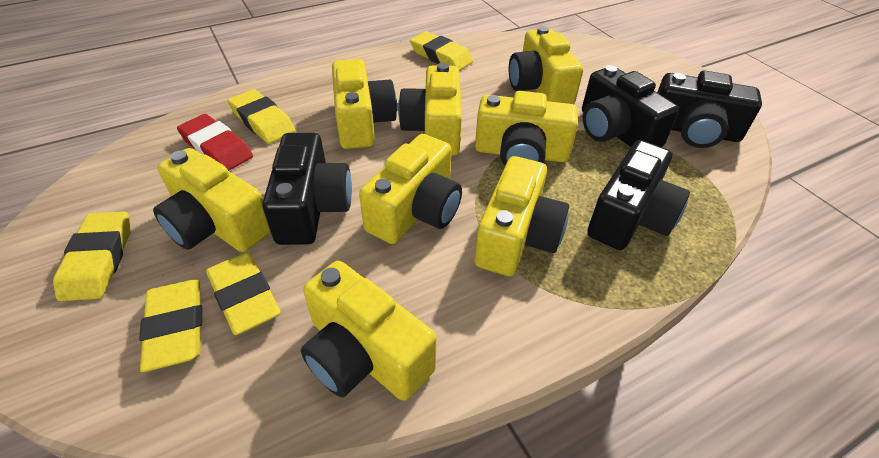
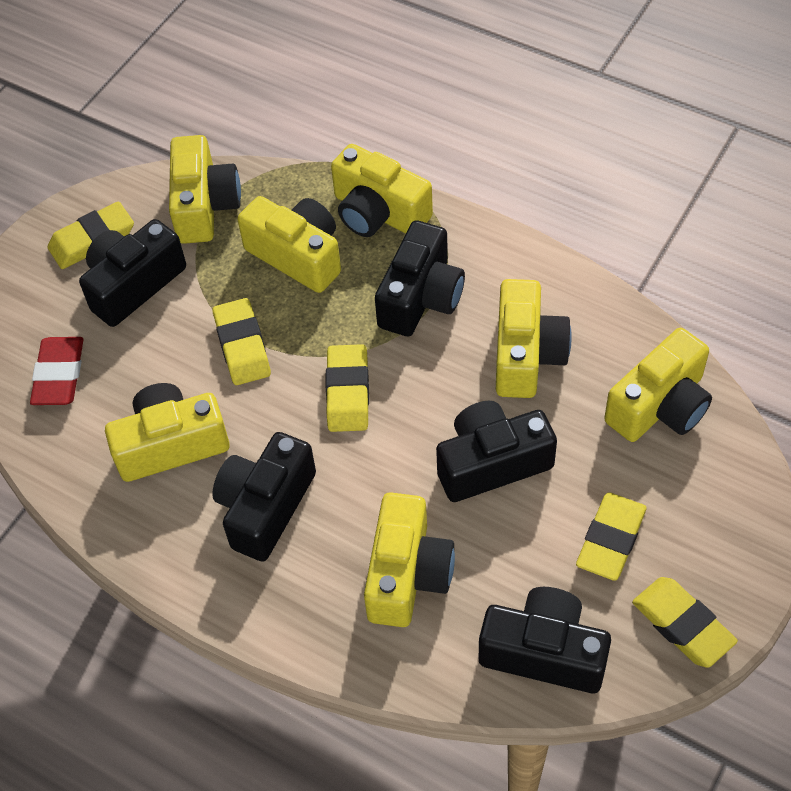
black camera: 4 -> 5
yellow camera: 8 -> 7

